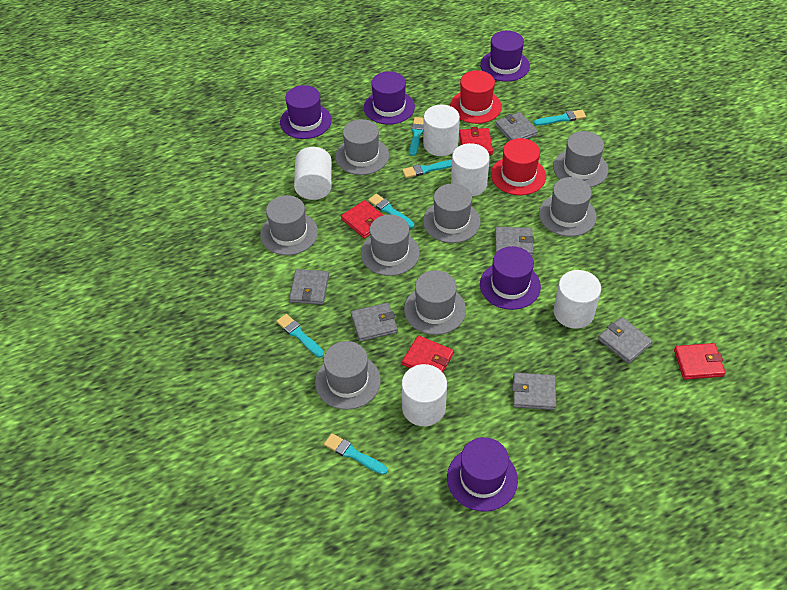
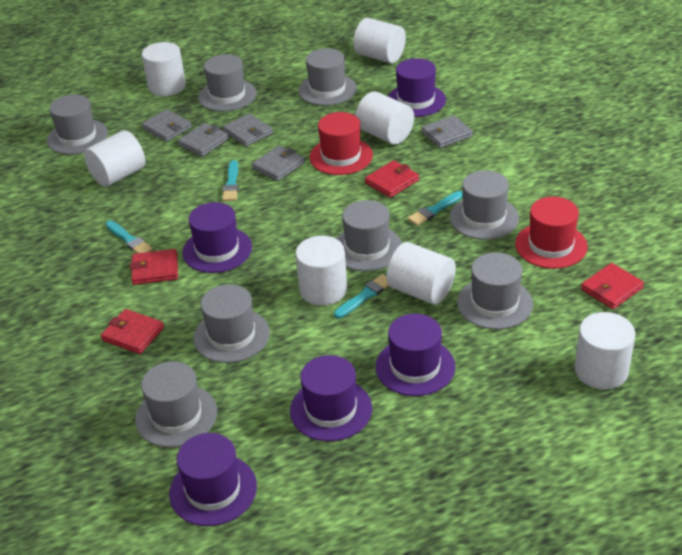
grey wallet: 6 -> 5
turquoise brush: 6 -> 4
white cylinder: 5 -> 7

